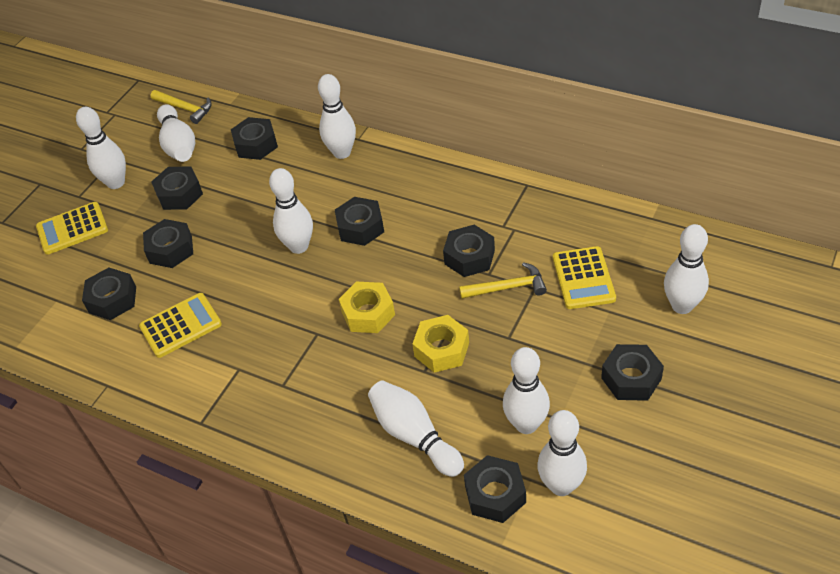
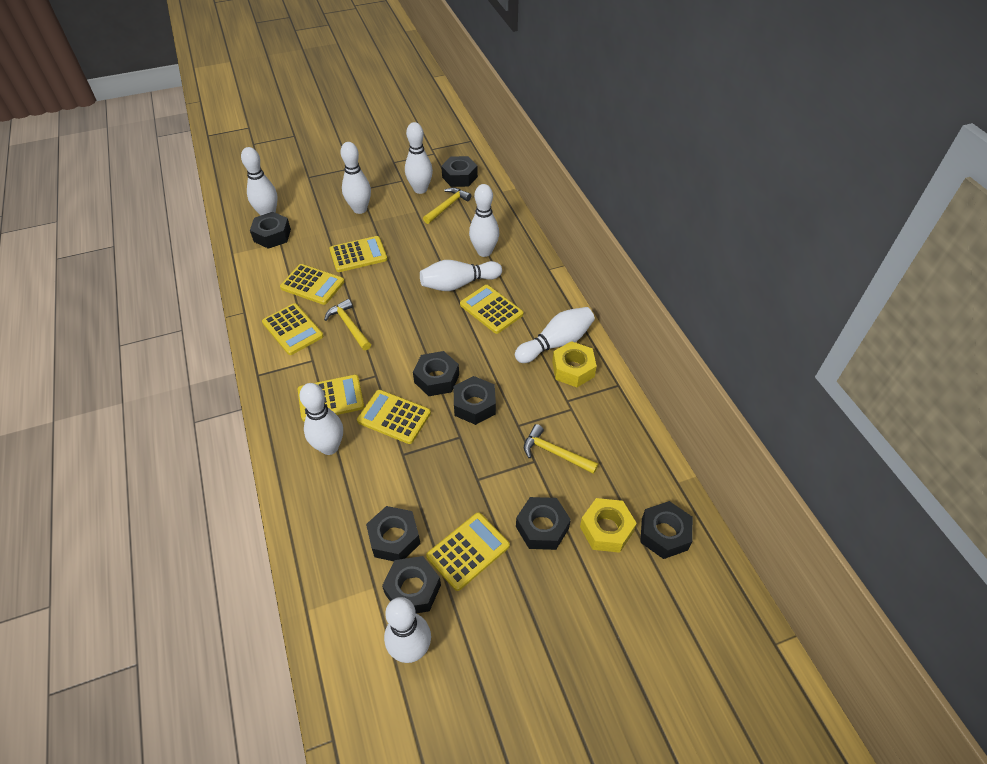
yellow calculator: 3 -> 7
yellow hammer: 2 -> 3

